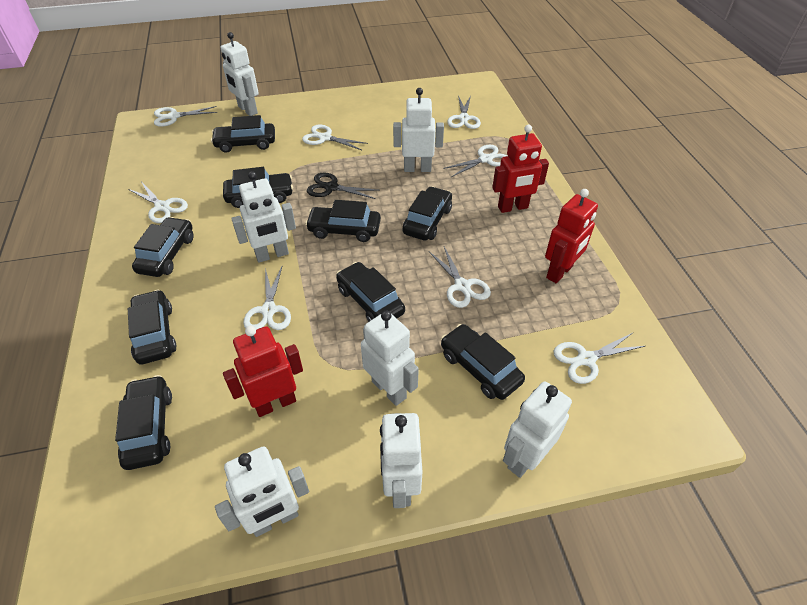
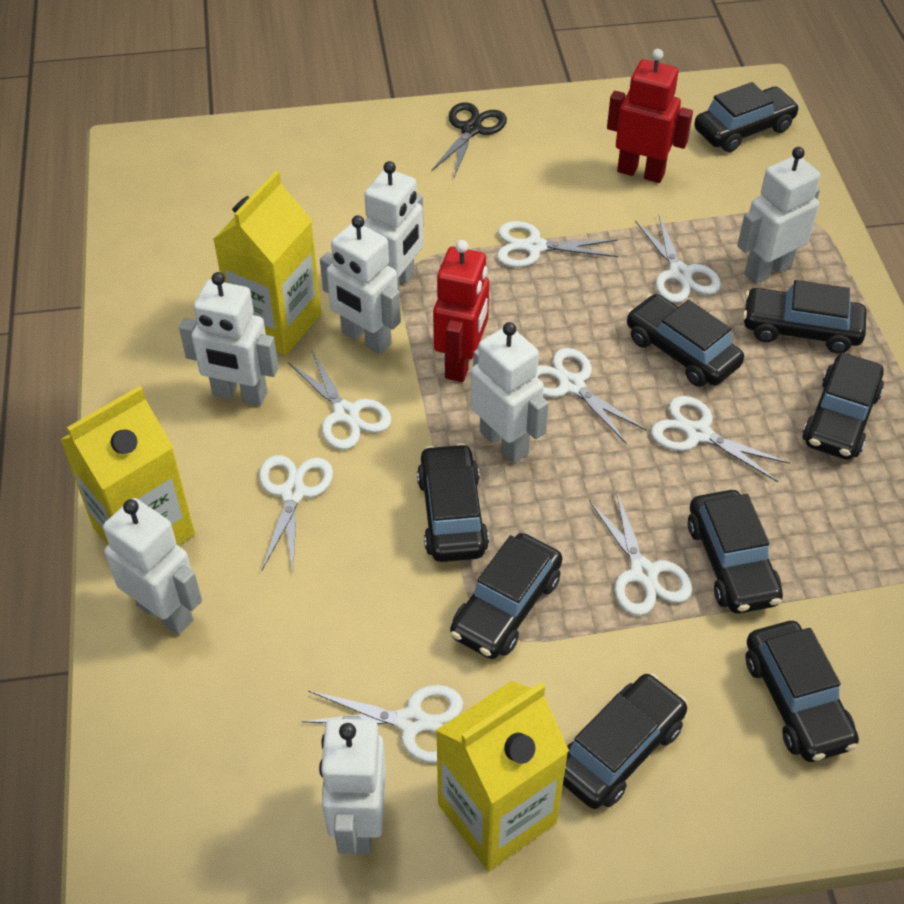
red robot: 3 -> 2
yellow carton: 0 -> 3

